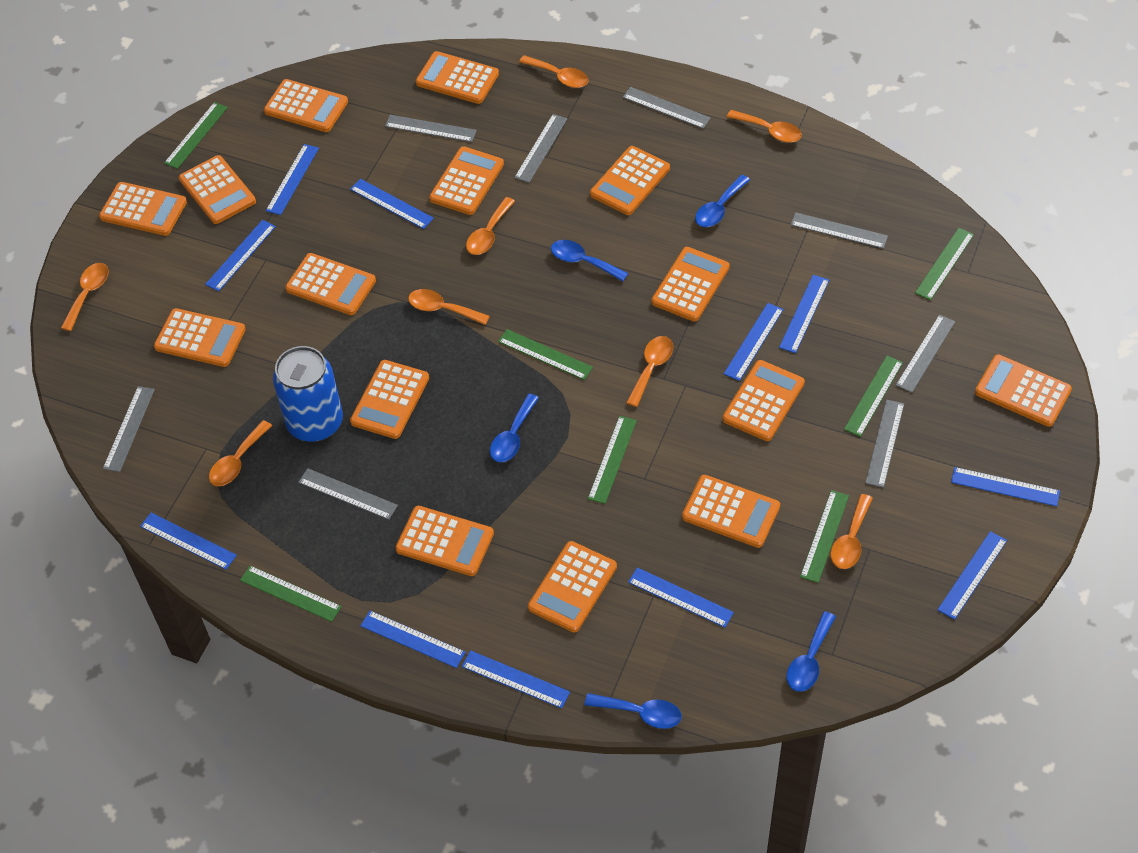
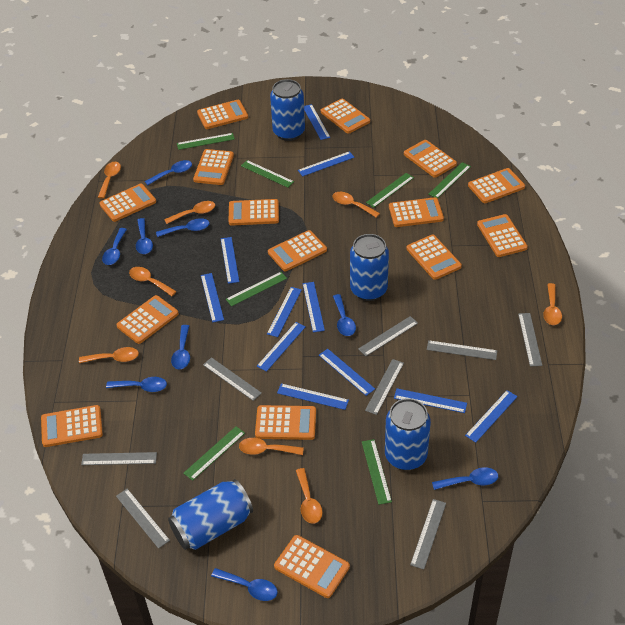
blue can: 1 -> 4
blue spoon: 5 -> 9

